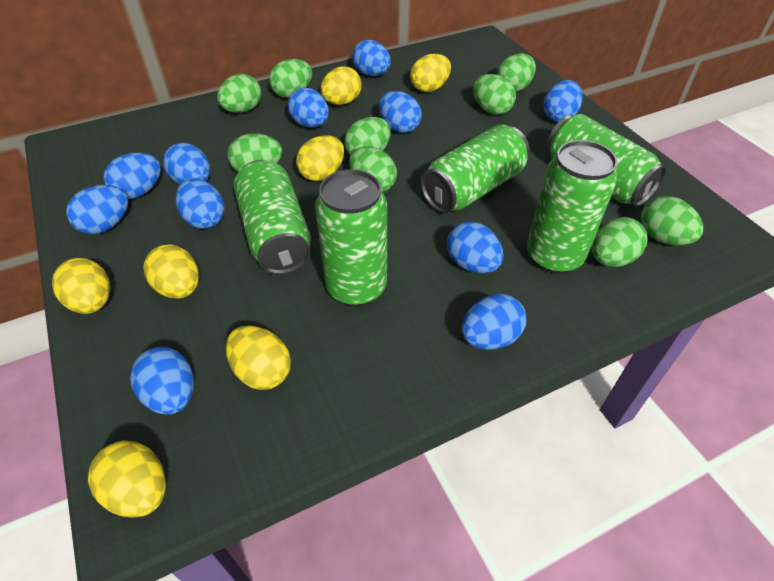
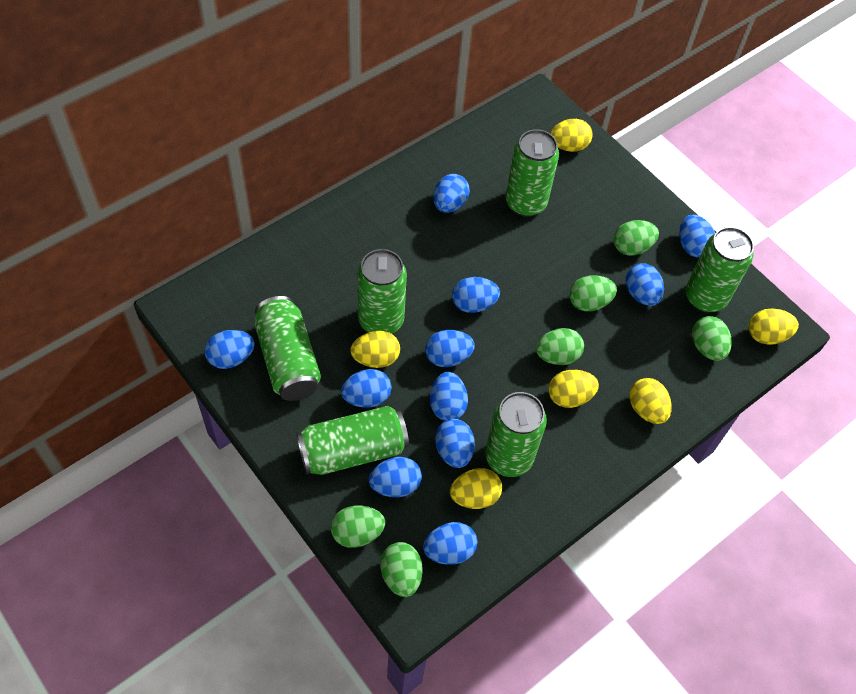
green can: 5 -> 6
green egg: 9 -> 6
yellow egg: 7 -> 6

